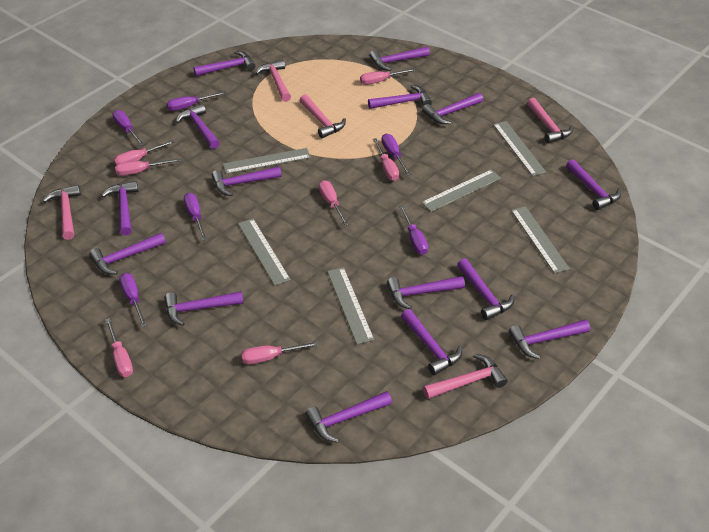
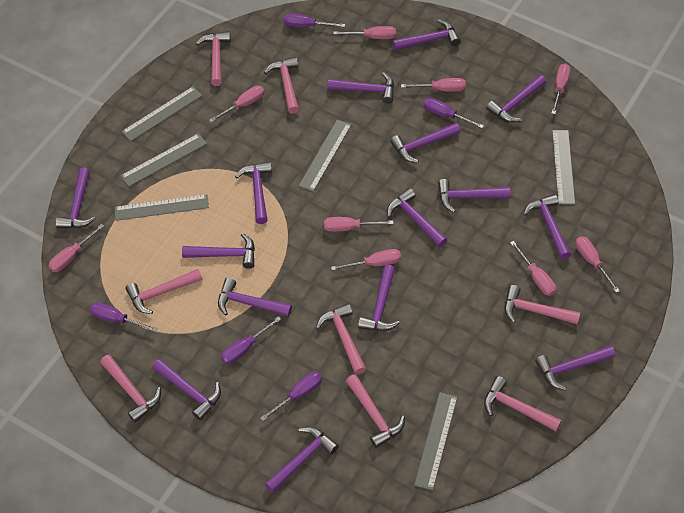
pink hammer: 5 -> 8
pink screwdriver: 7 -> 9
purple screwdriver: 6 -> 5

